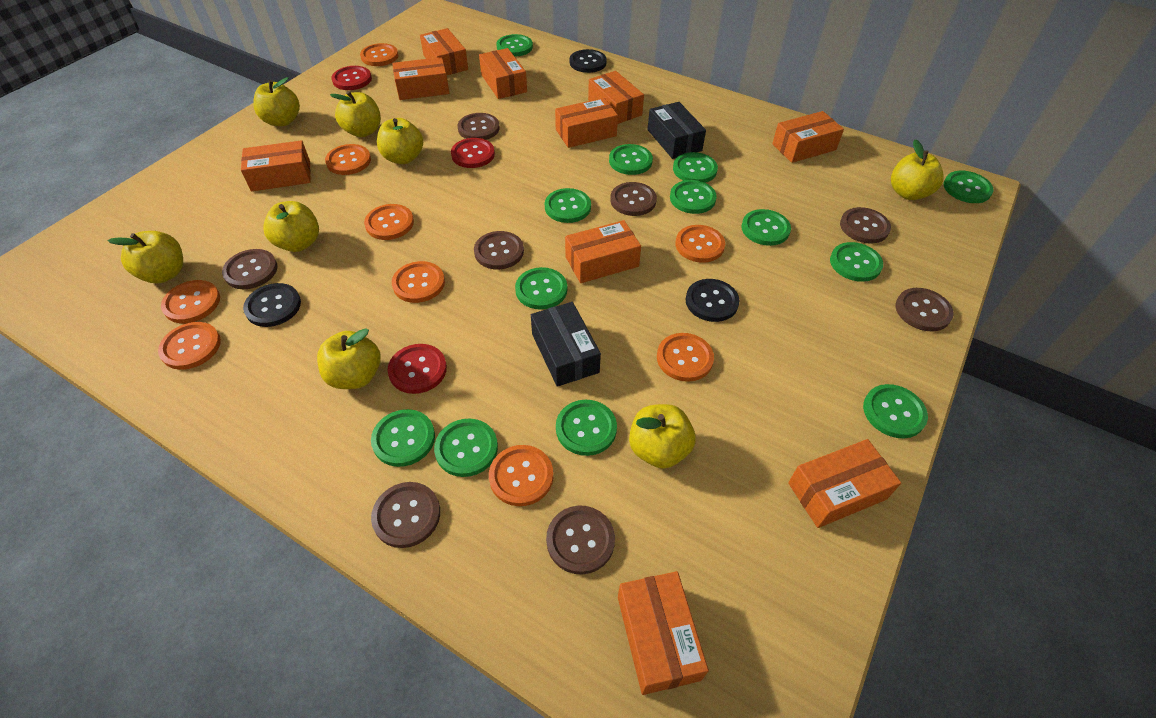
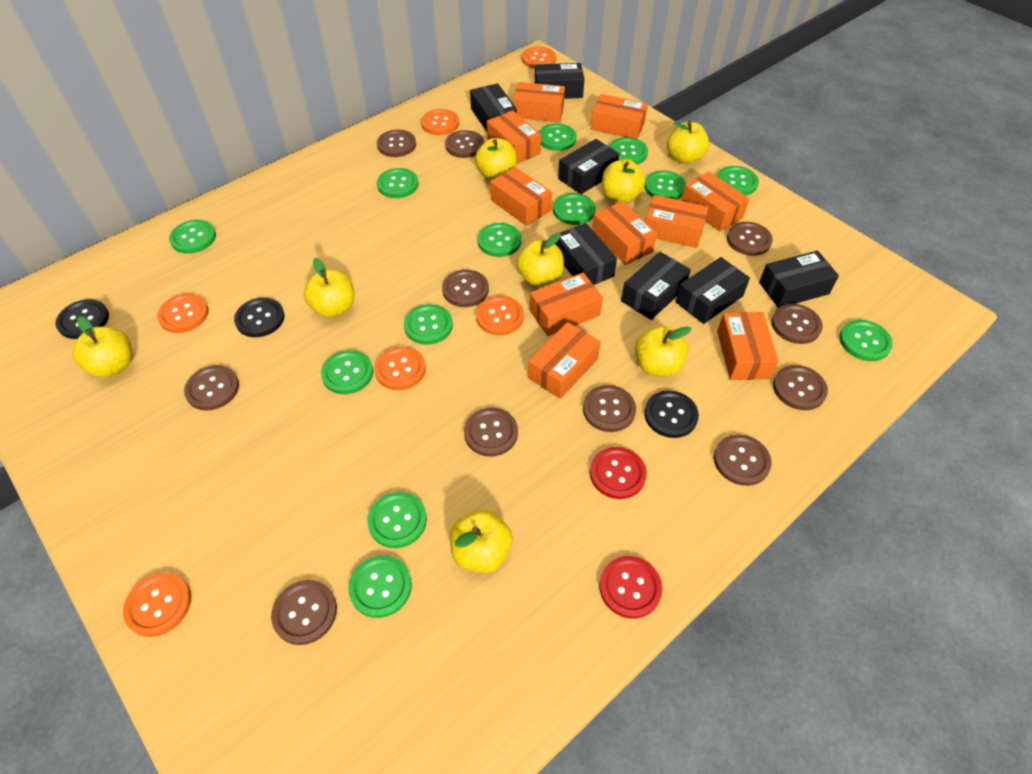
black box: 2 -> 7
brown button: 8 -> 11
orange button: 9 -> 6
red button: 3 -> 2

